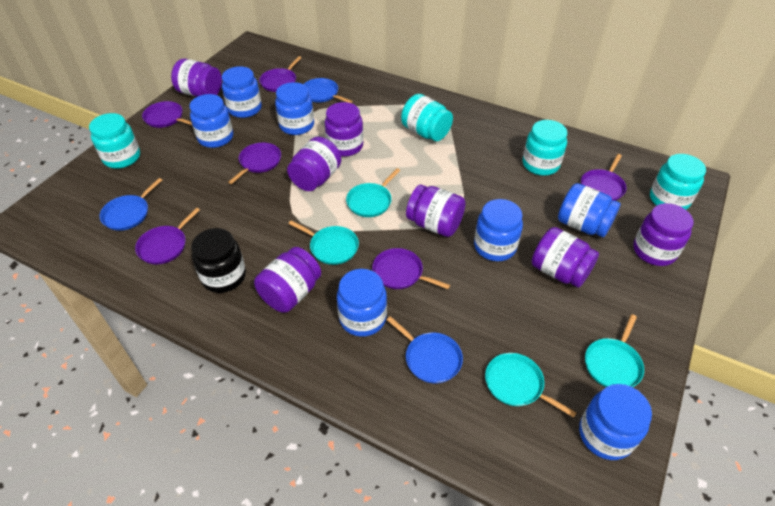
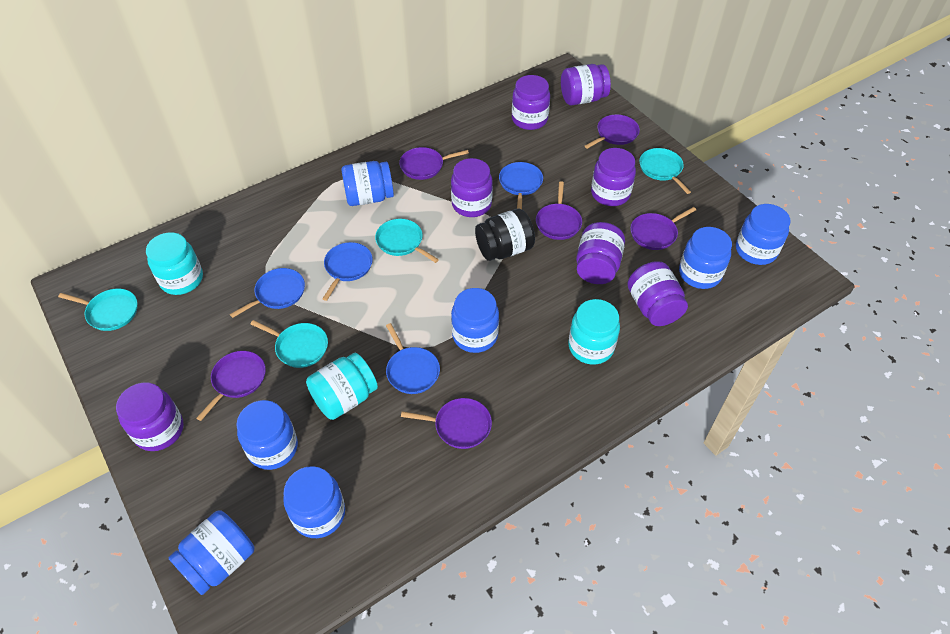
blue pan: 3 -> 4
turquoise jar: 4 -> 3

